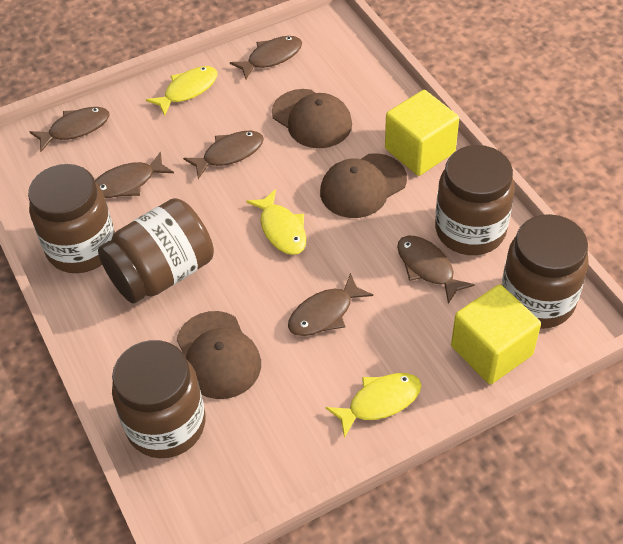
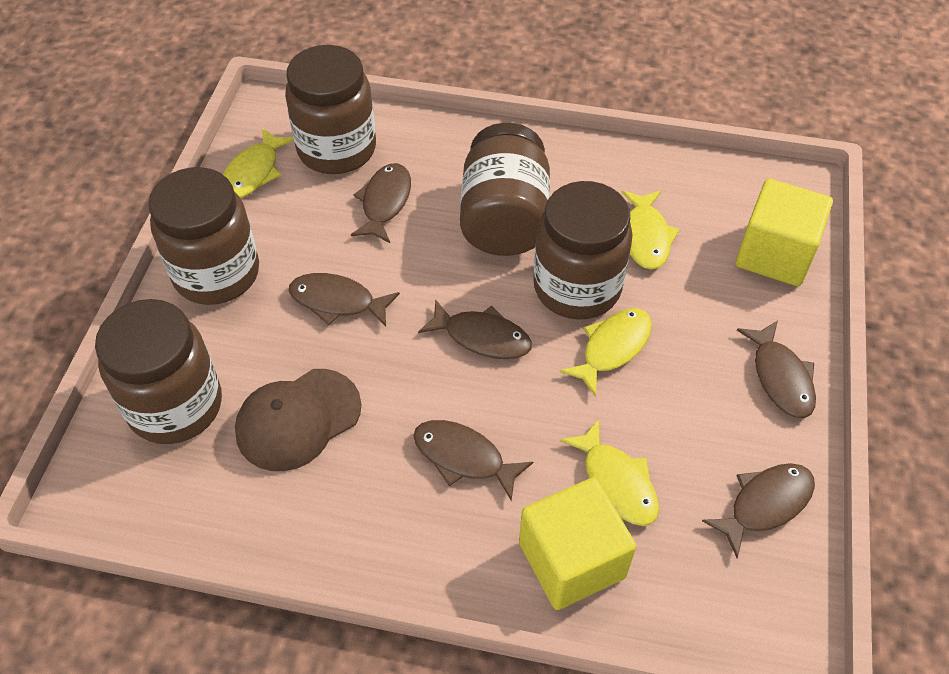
brown cap: 3 -> 1
yellow fish: 3 -> 4

